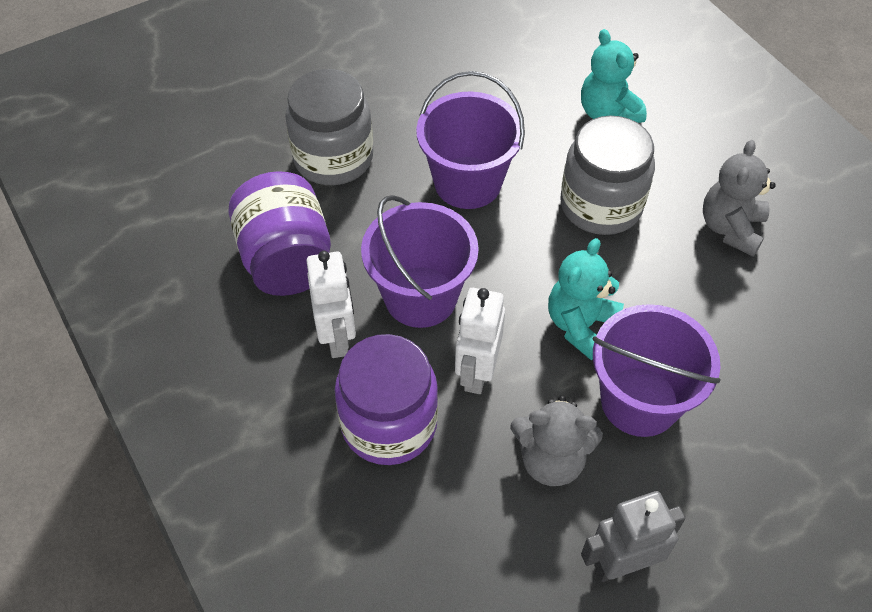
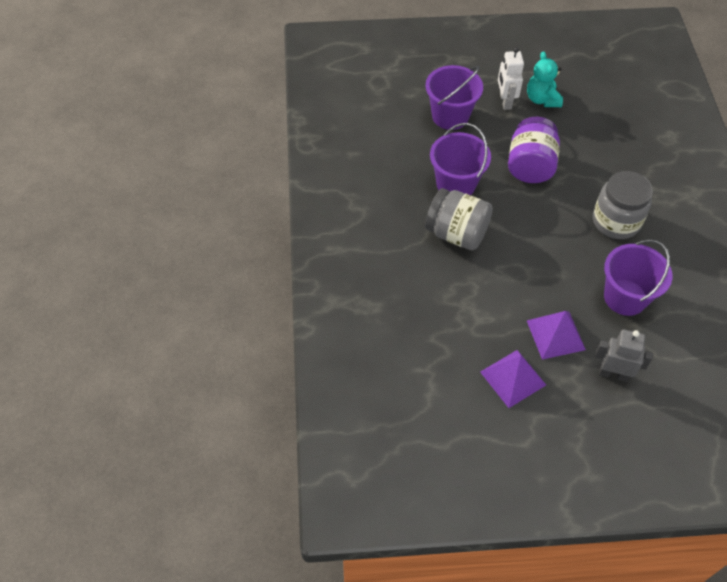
grey teddy bear: 2 -> 0
purple jar: 2 -> 1
purple pyramid: 0 -> 2
turquoise teddy bear: 2 -> 1
white robot: 2 -> 1

